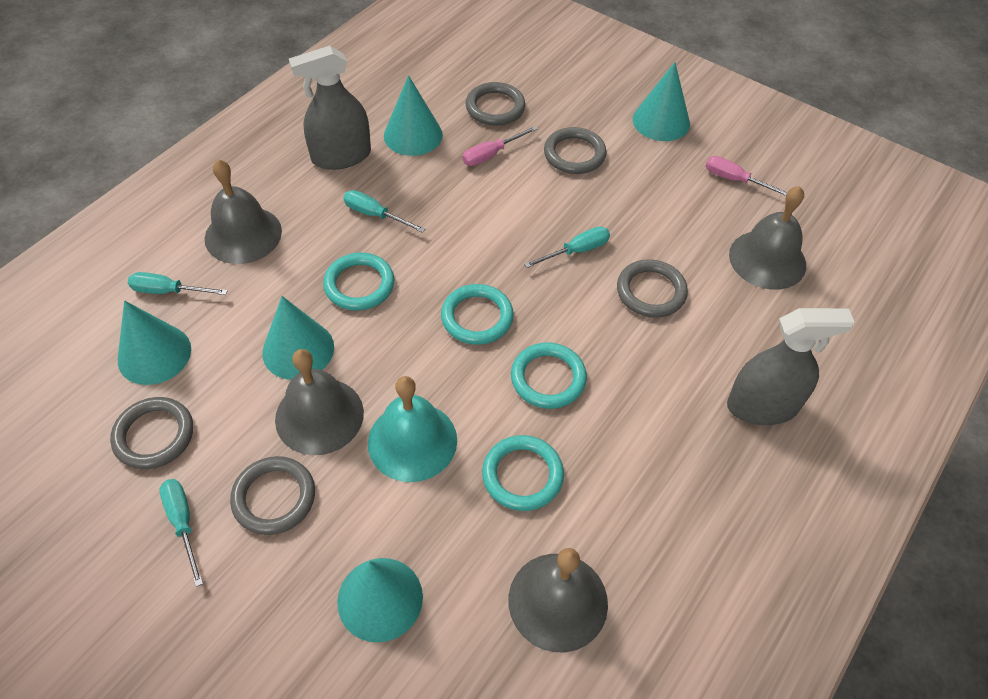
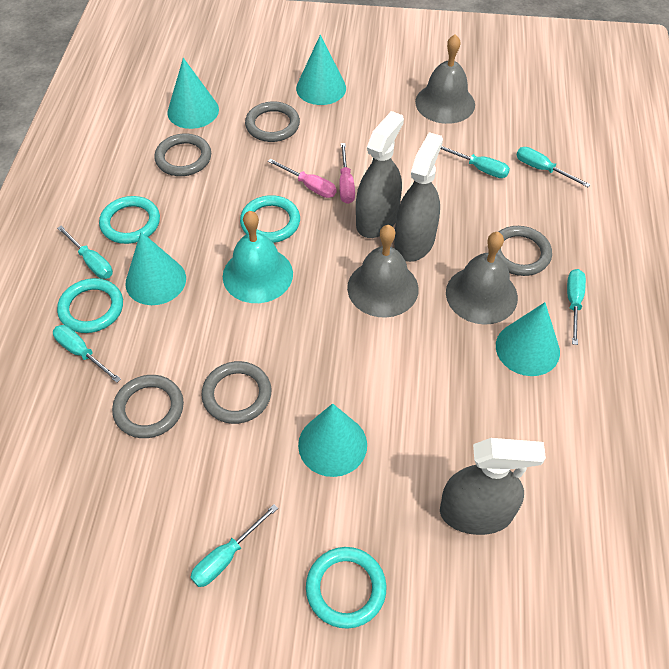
grey bell: 4 -> 3
grey spray bottle: 2 -> 3
turquoise screwdriver: 4 -> 6

